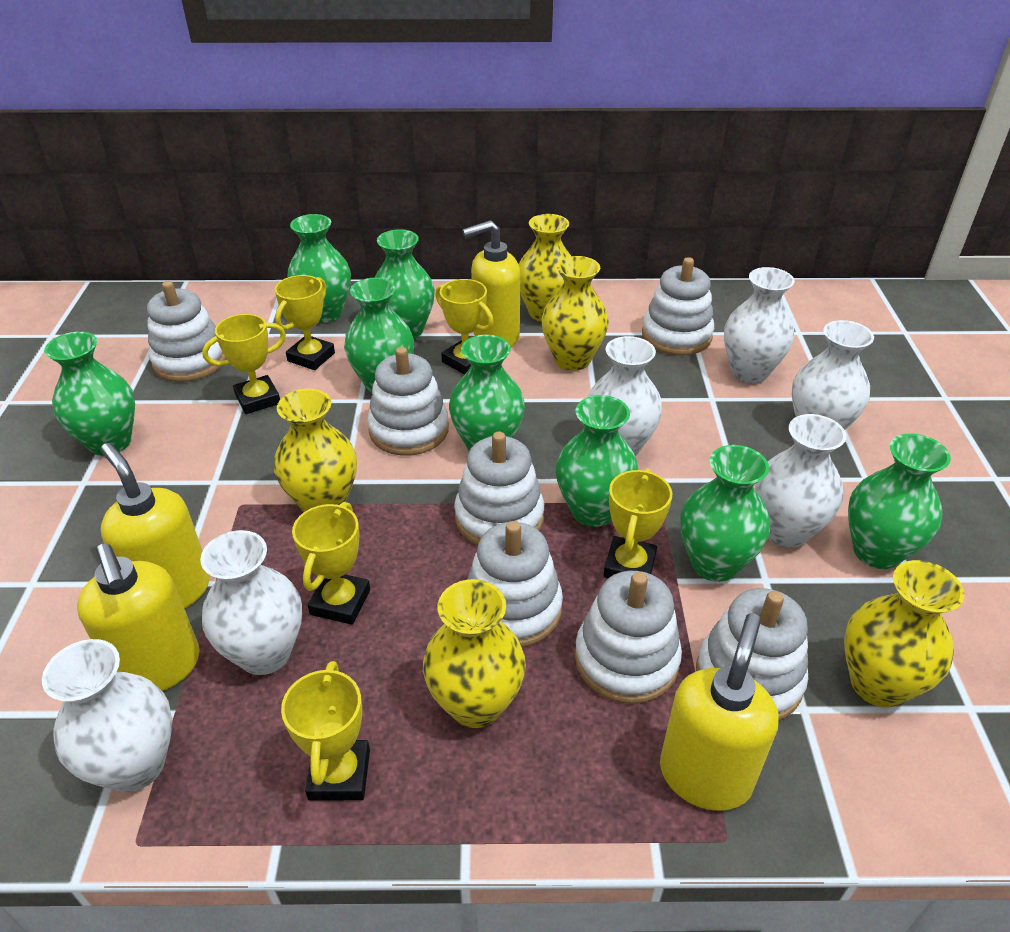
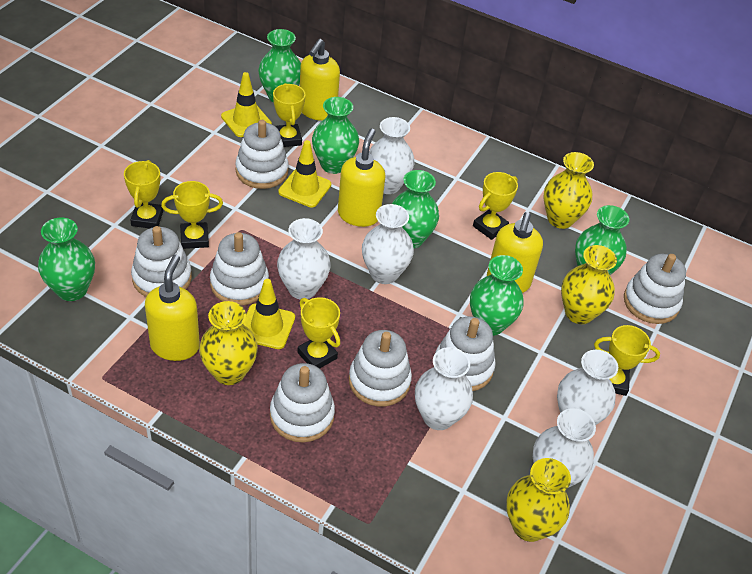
green vase: 8 -> 6
yellow traffic cone: 0 -> 3
yellow vase: 5 -> 4

